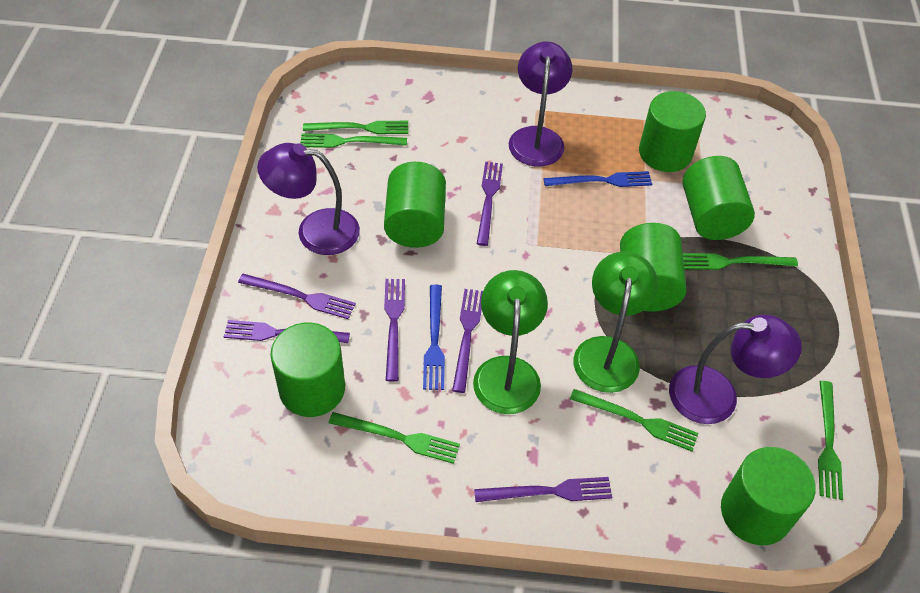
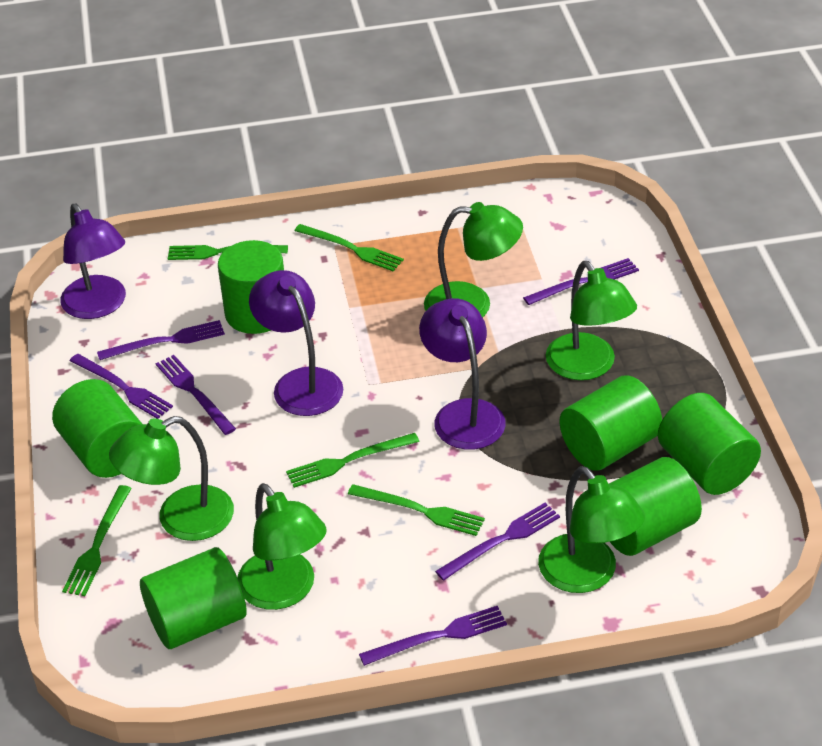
blue fork: 2 -> 0
green fork: 6 -> 5
green lamp: 2 -> 5

